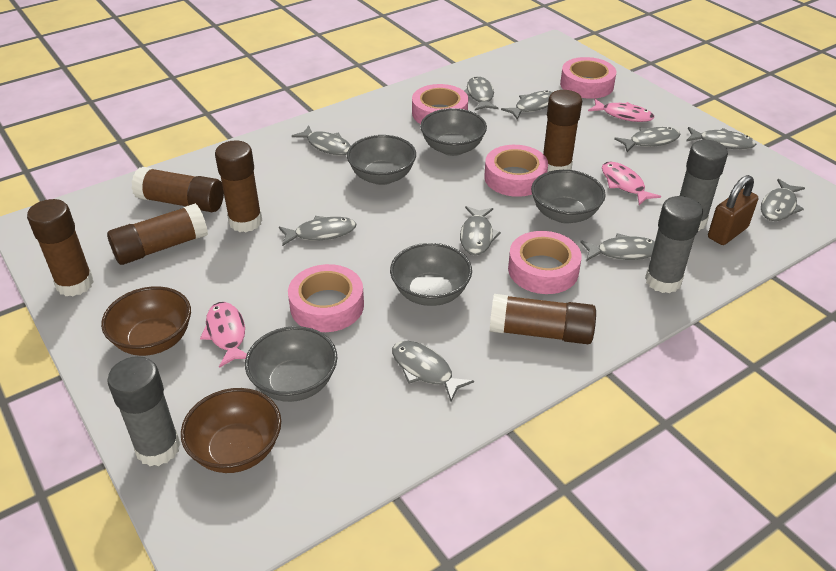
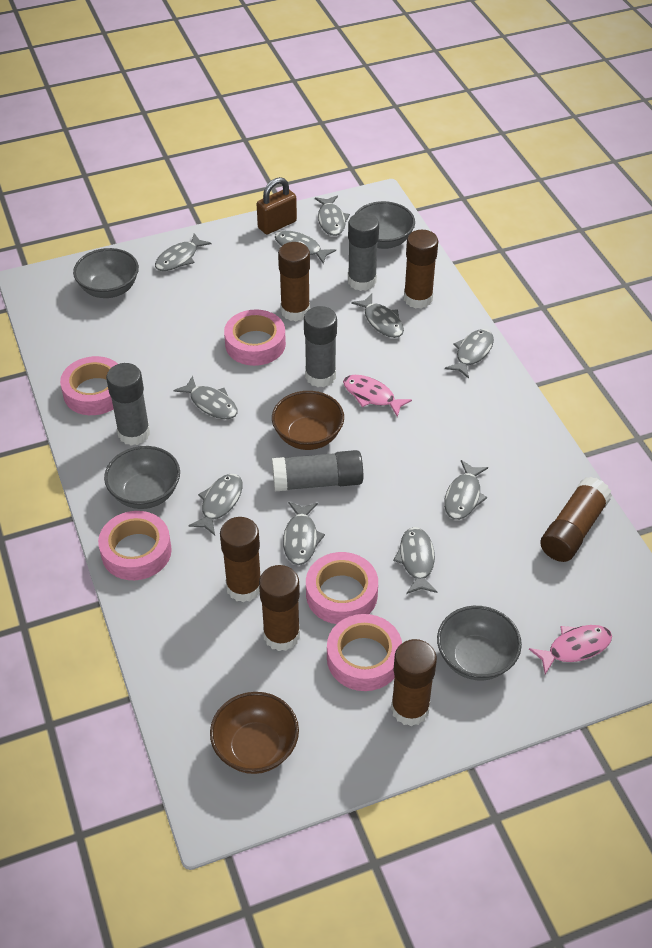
grey bowl: 5 -> 4
grey glue stick: 3 -> 4
pink fish: 3 -> 2

